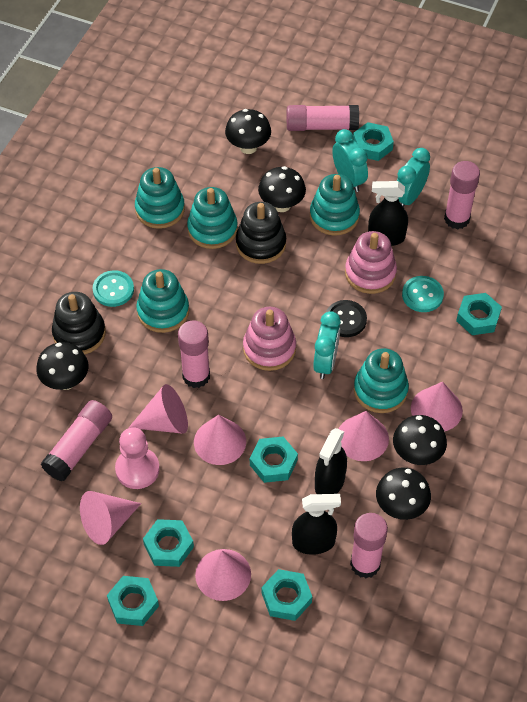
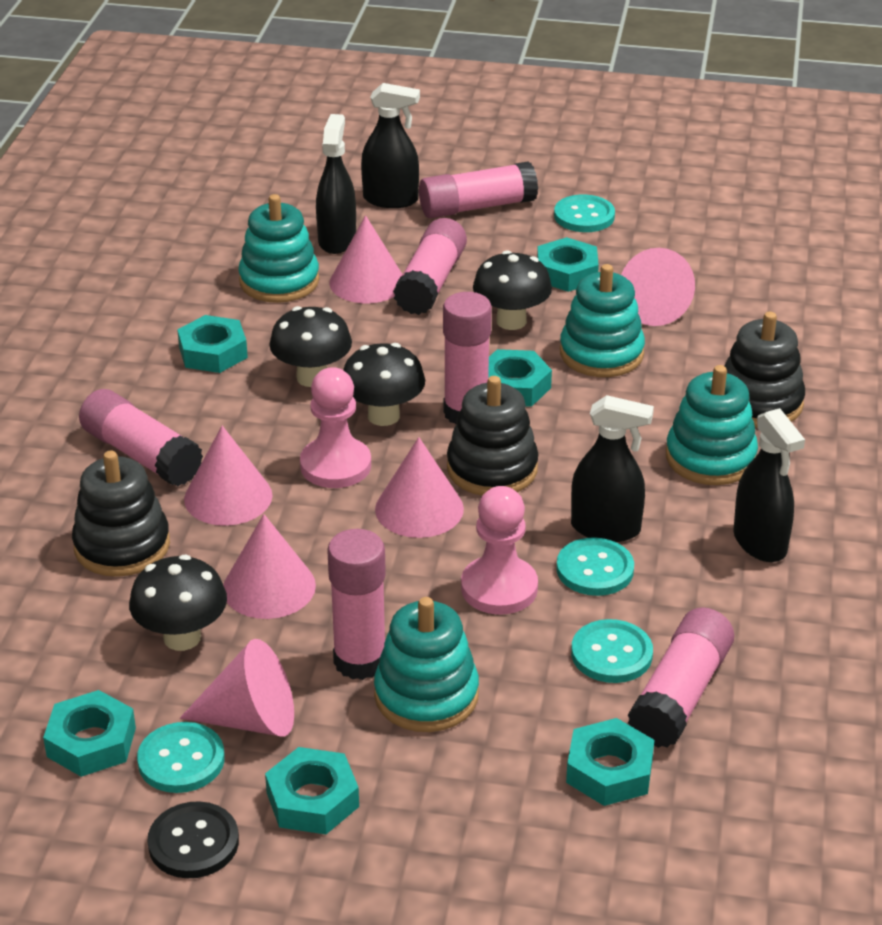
black mushroom: 5 -> 4
black spray bottle: 3 -> 4
black stacking toy: 2 -> 3
pink glue stick: 5 -> 6
pink pawn: 1 -> 2
pink stacking toy: 2 -> 0
turquoise button: 2 -> 4
turquoise clock: 3 -> 0
turquoise stacking toy: 5 -> 4

